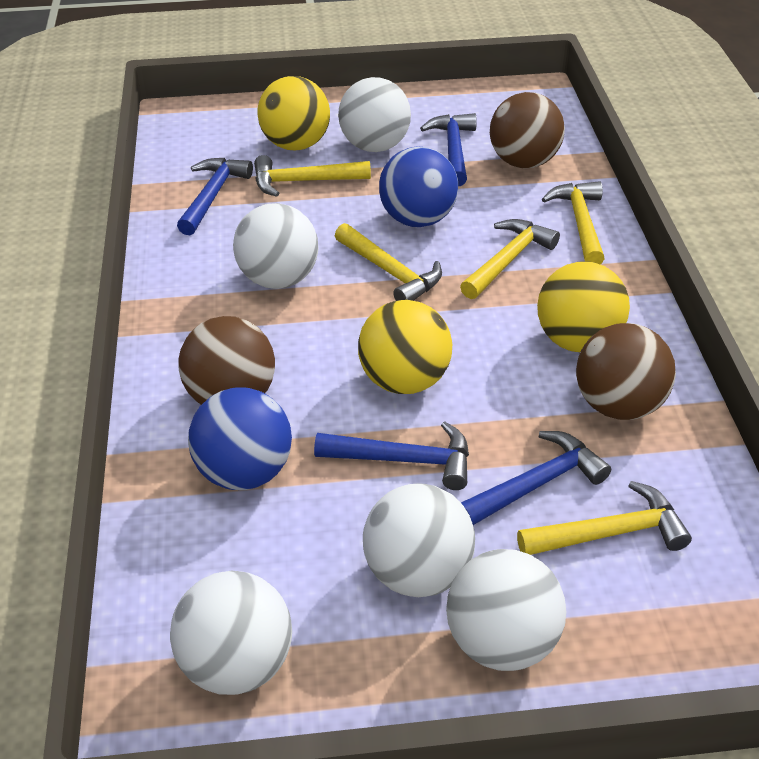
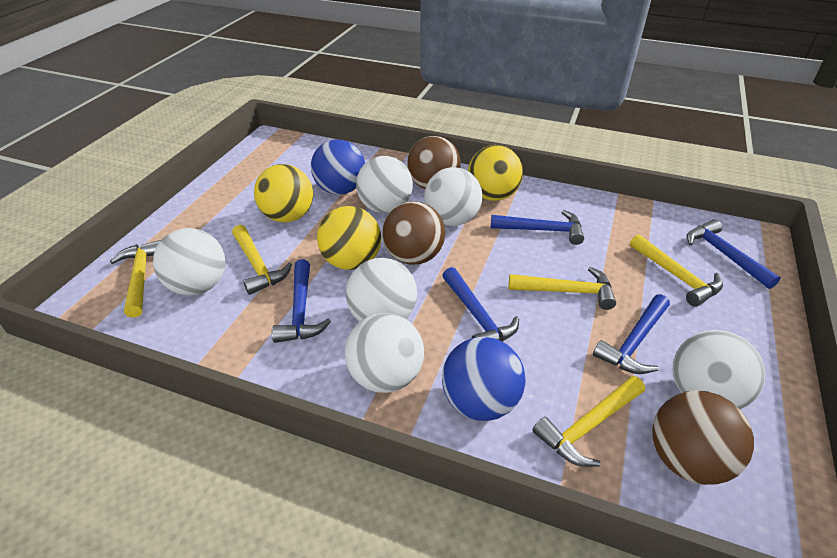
blue hammer: 4 -> 5
white ball: 5 -> 6

